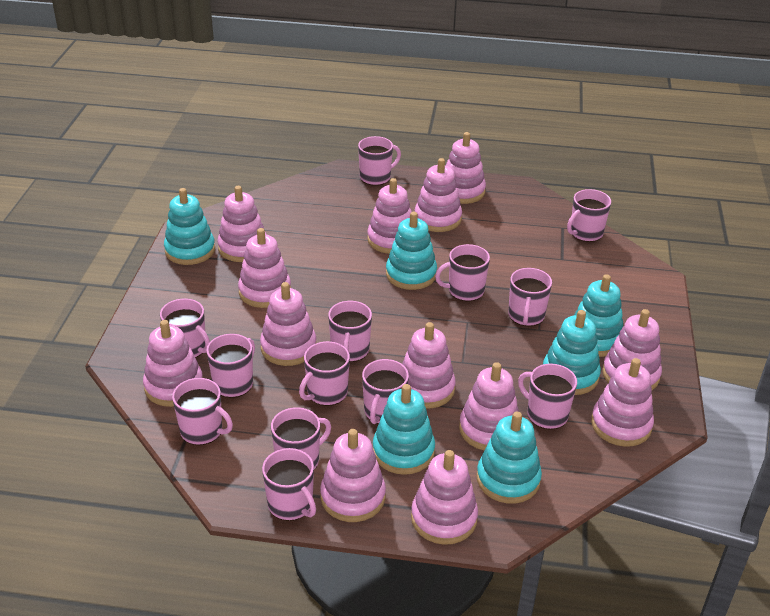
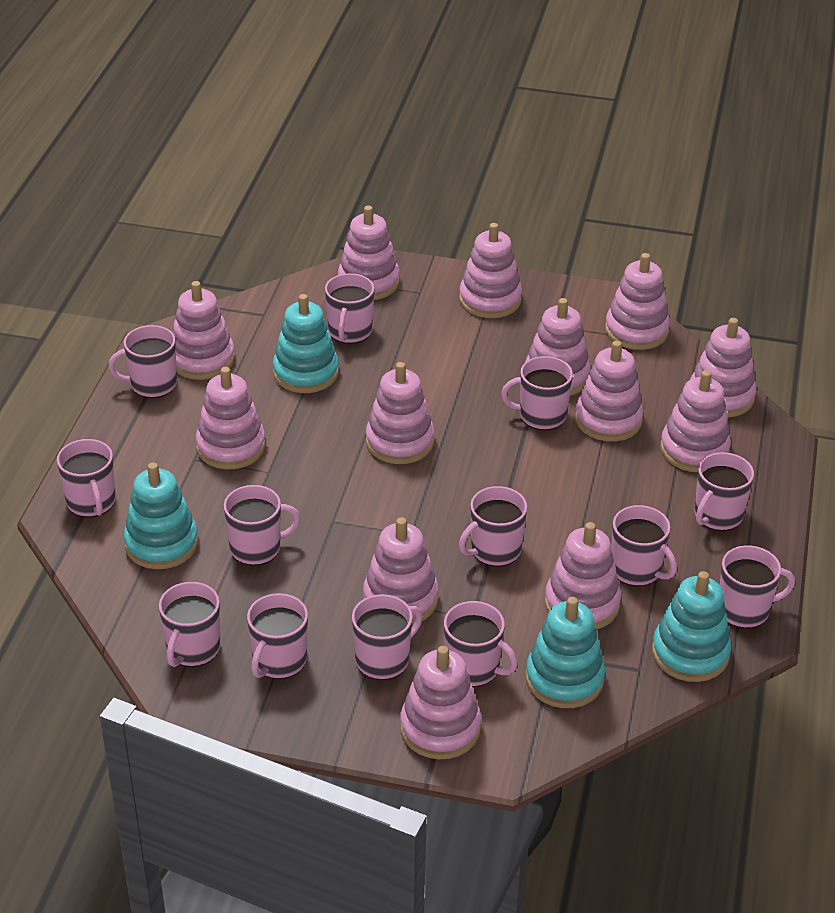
turquoise stacking toy: 6 -> 4

